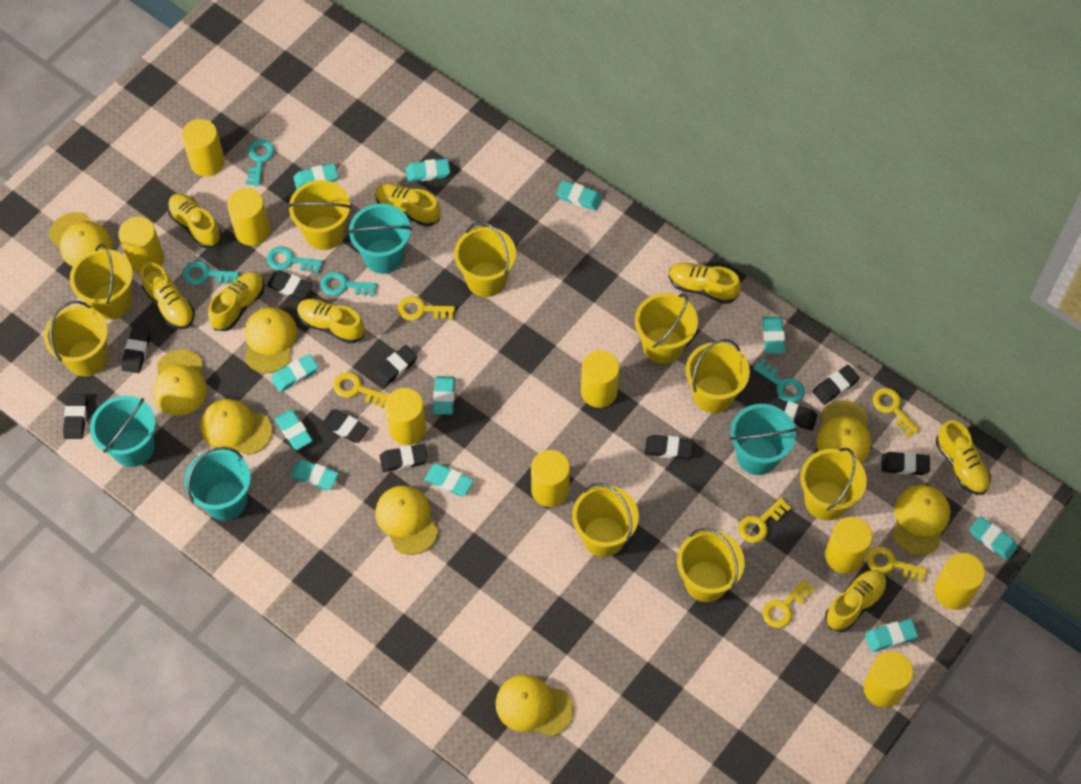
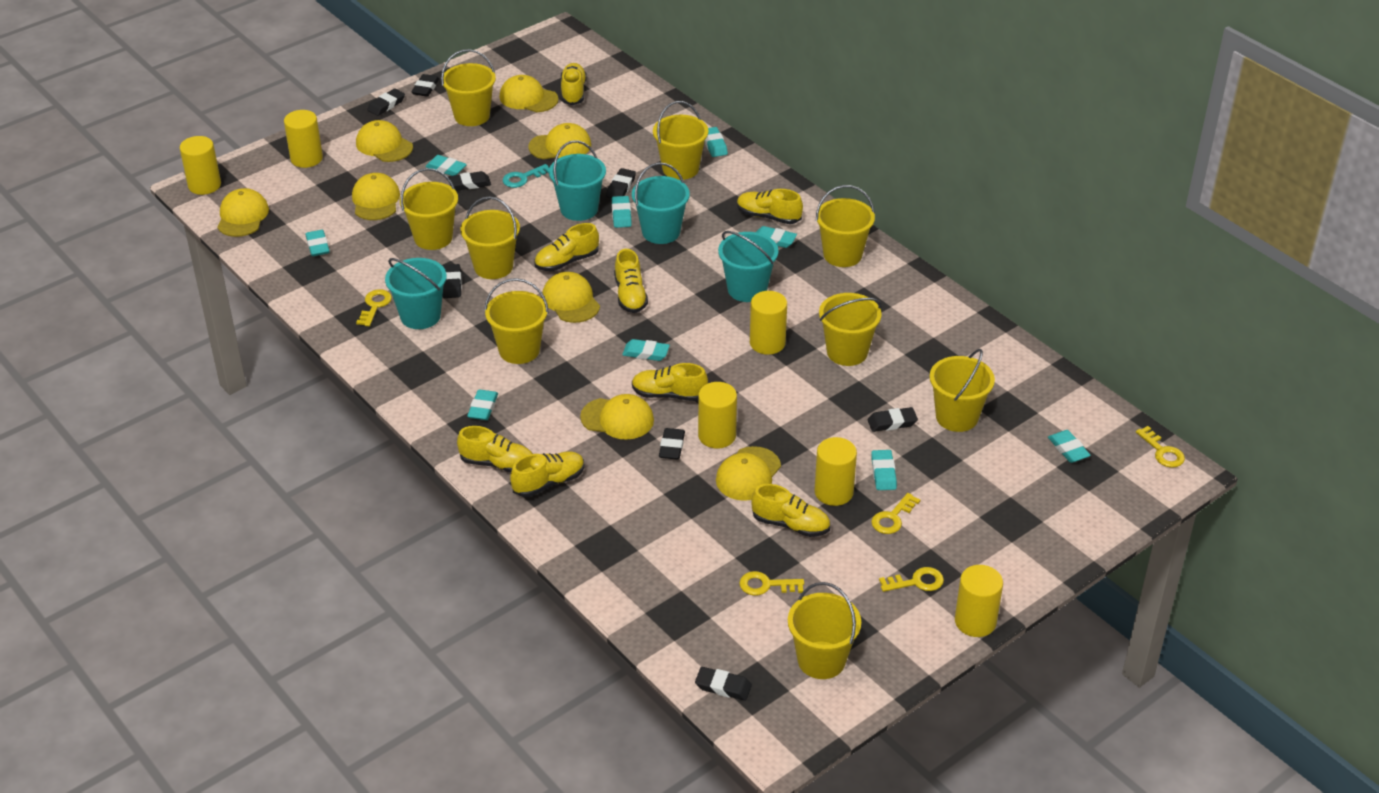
black eraser: 10 -> 8
turquoise eraser: 11 -> 9
turquoise key: 5 -> 1
yellow cylinder: 9 -> 6
yellow key: 6 -> 5

